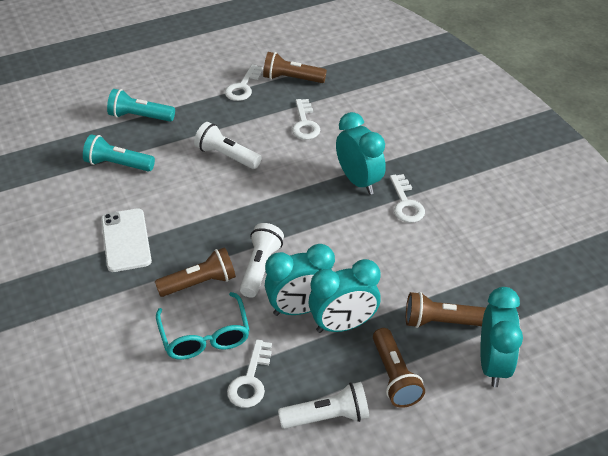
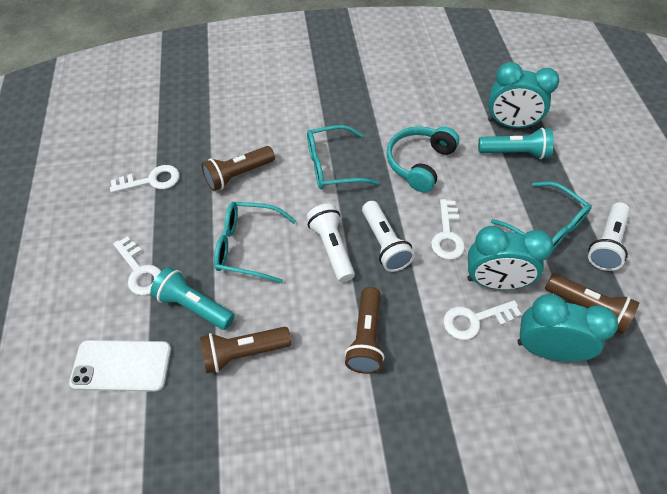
turquoise clock: 4 -> 3
turquoise glasses: 1 -> 3
turquoise headphones: 0 -> 1

